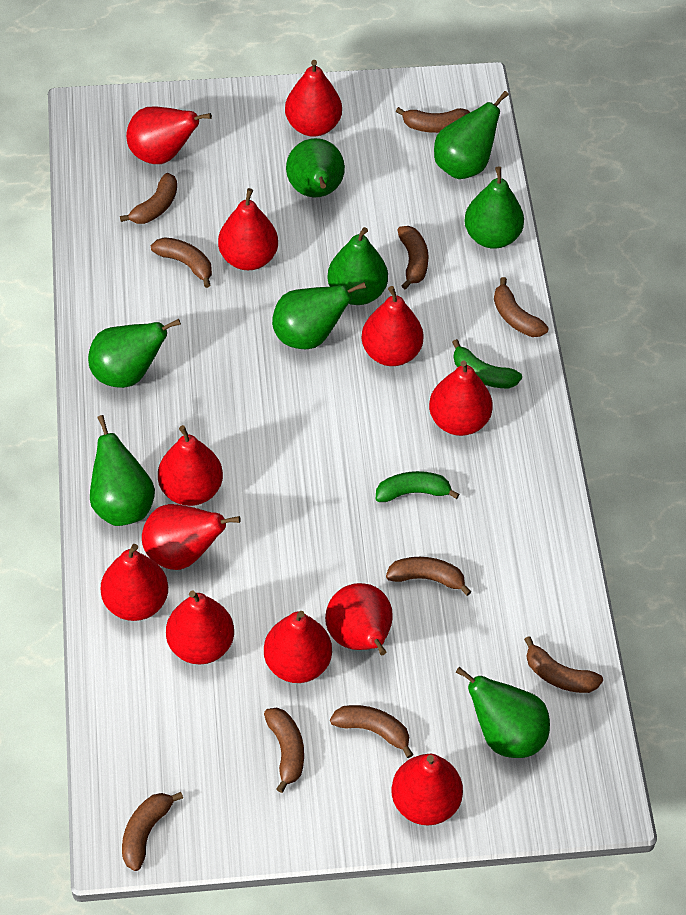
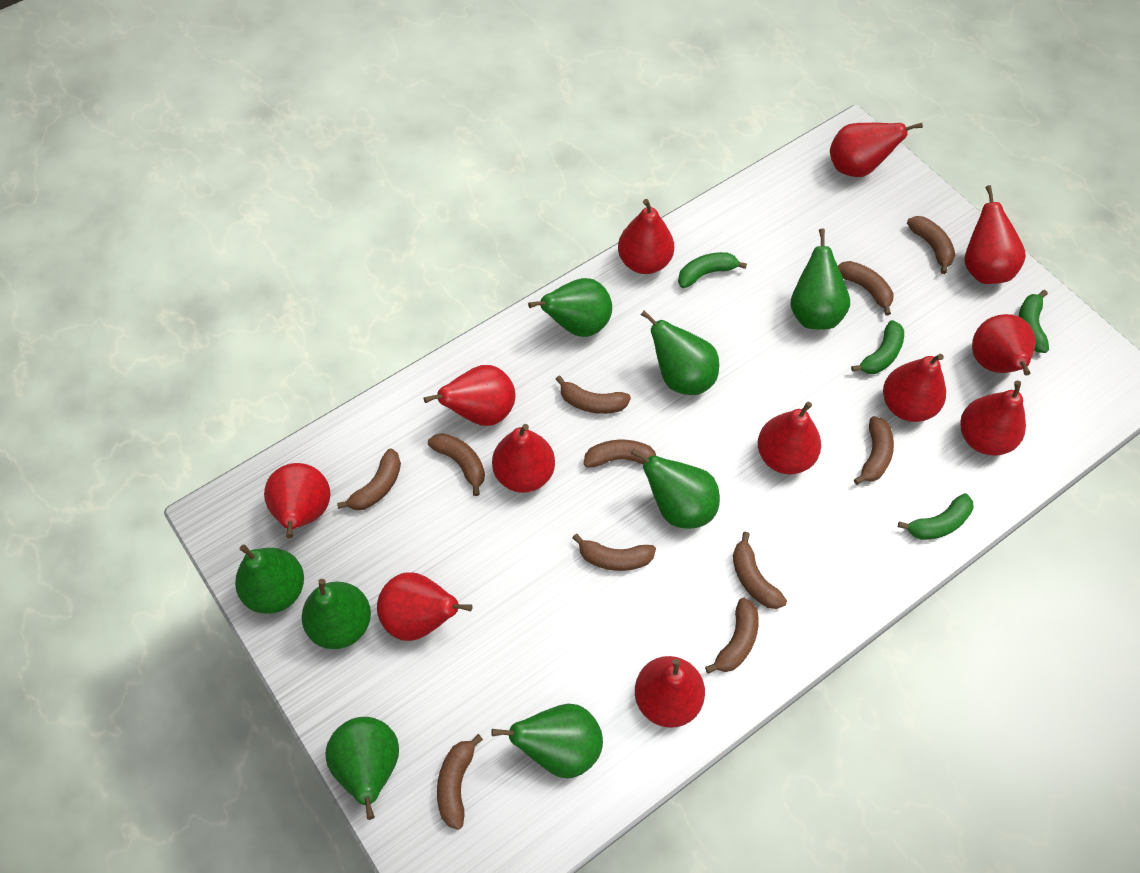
brown banana: 10 -> 11
green banana: 2 -> 4

